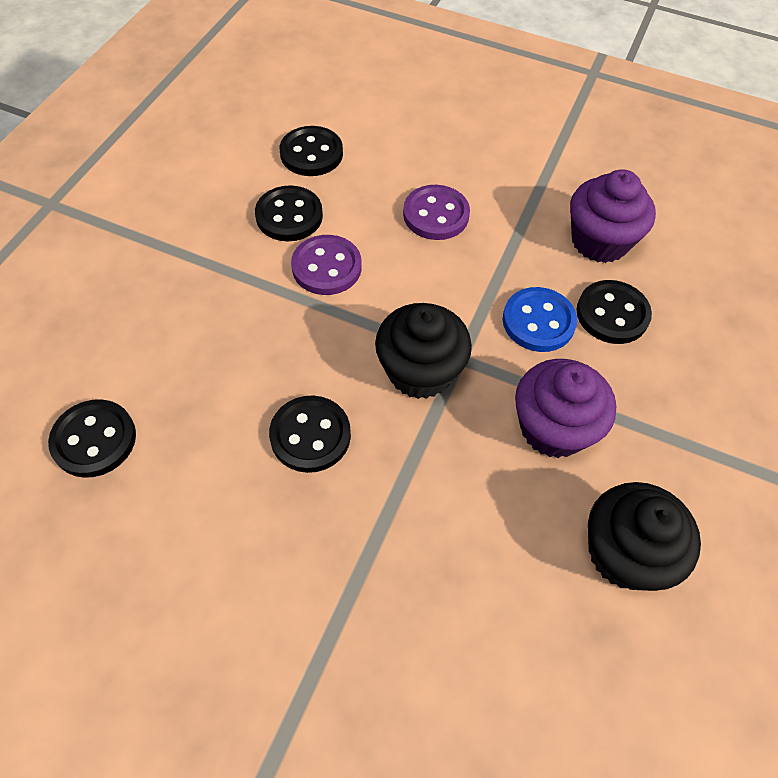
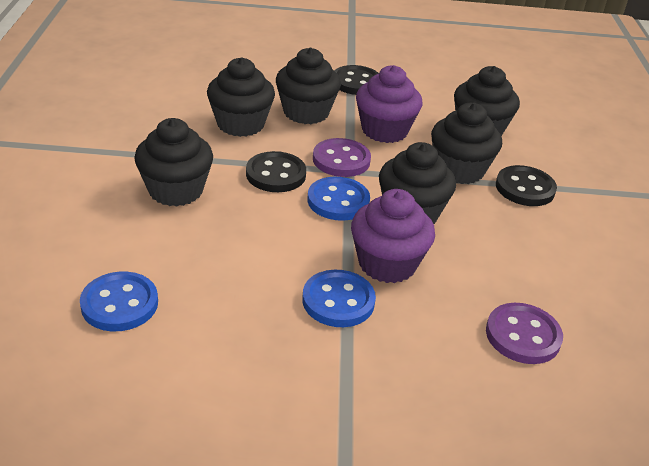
black button: 5 -> 3
black cupcake: 2 -> 6
blue button: 1 -> 3

